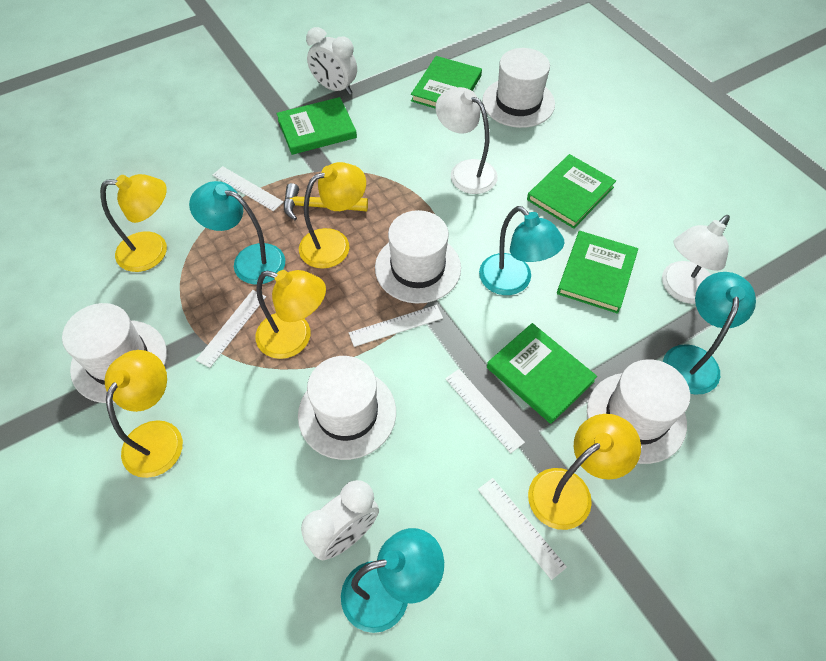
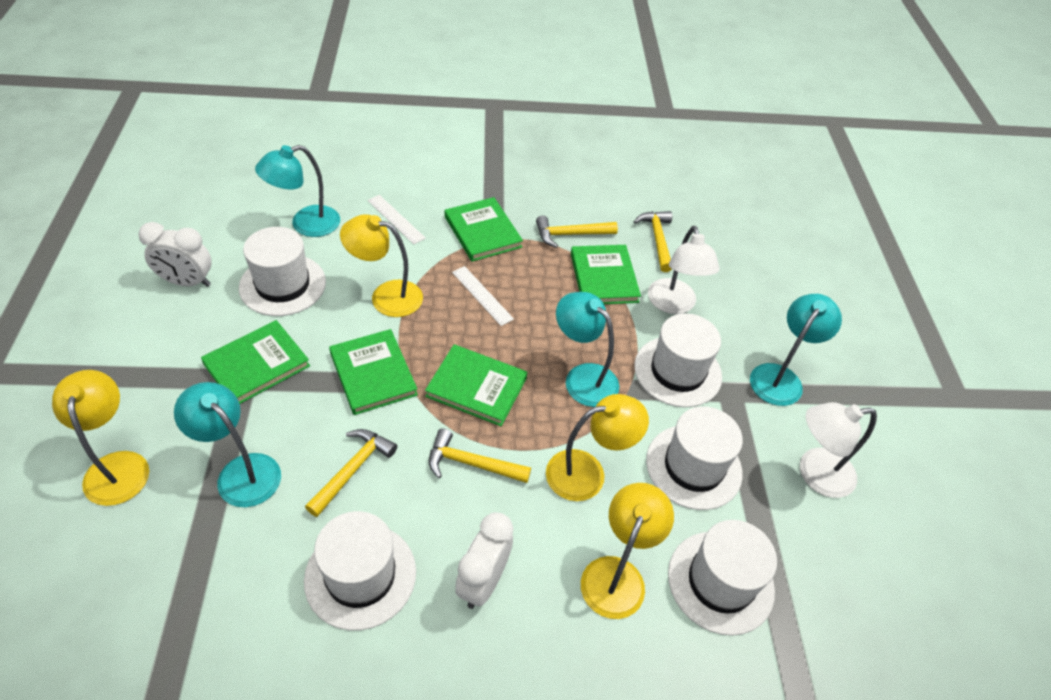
white ruler: 5 -> 2
yellow hammer: 1 -> 4
yellow lamp: 5 -> 4

